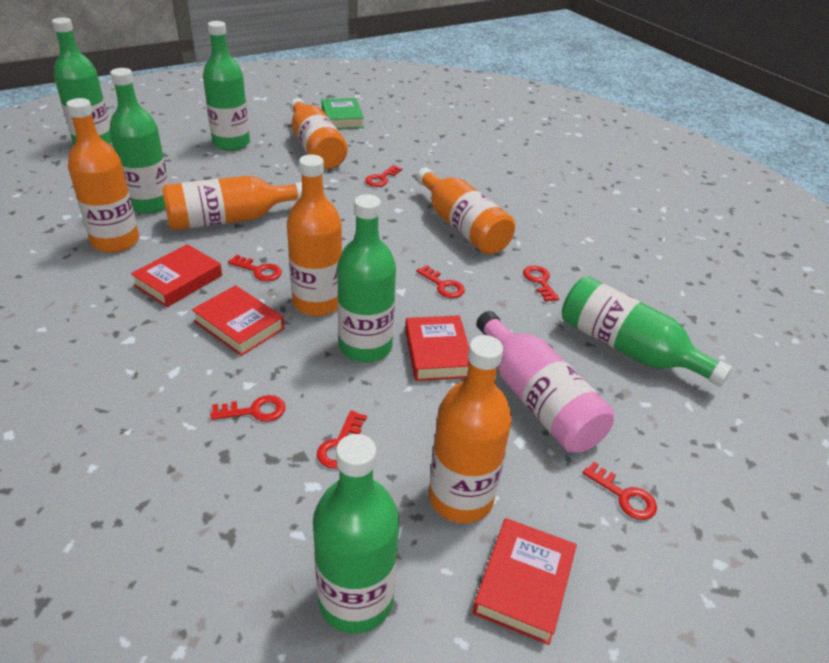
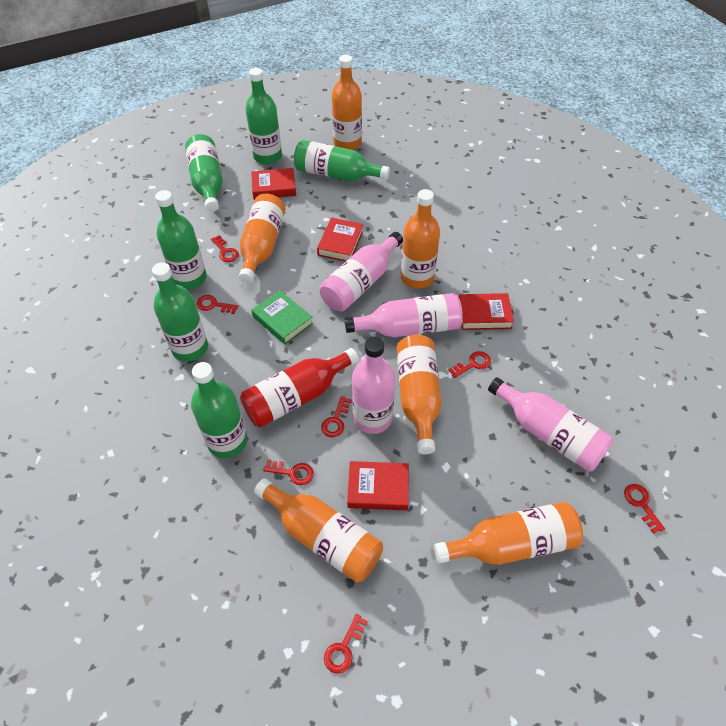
pink bottle: 1 -> 4
red bottle: 0 -> 1

